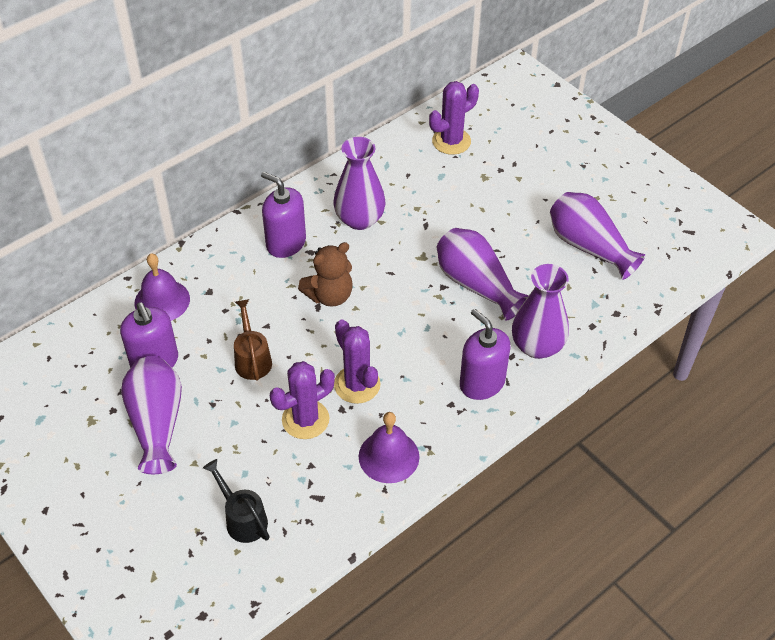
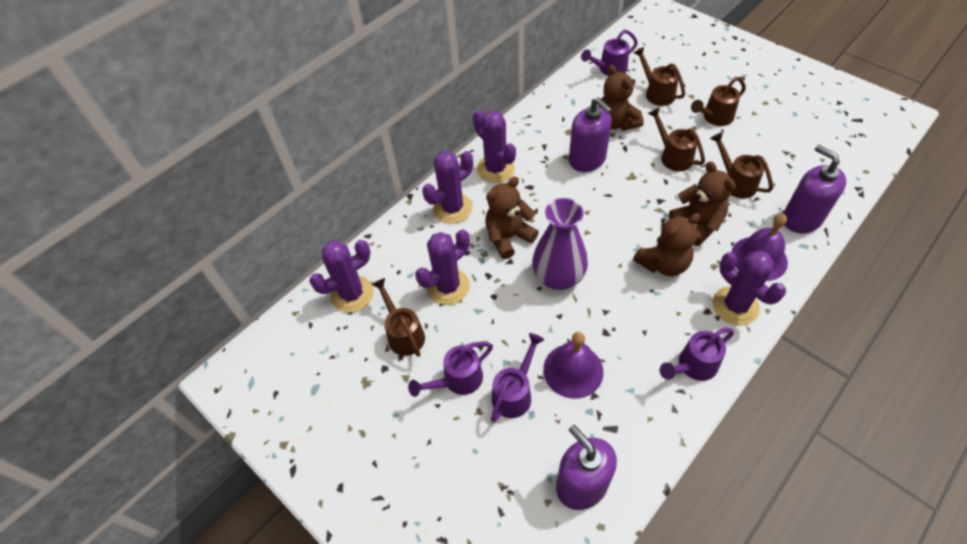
black watering can: 1 -> 0
brown teddy bear: 1 -> 4
brown watering can: 1 -> 5
purple cactus: 3 -> 5
purple vase: 5 -> 1
purple watering can: 0 -> 4

